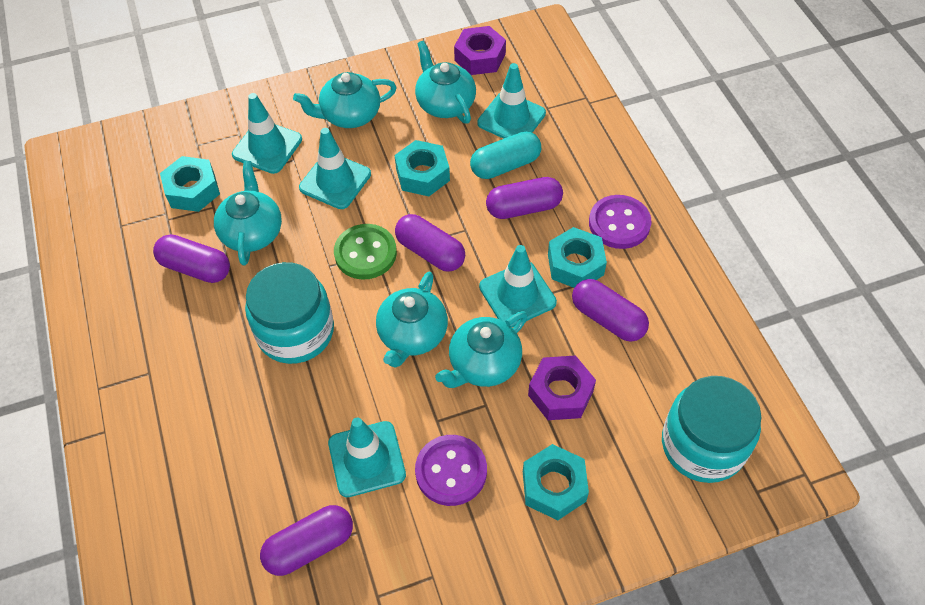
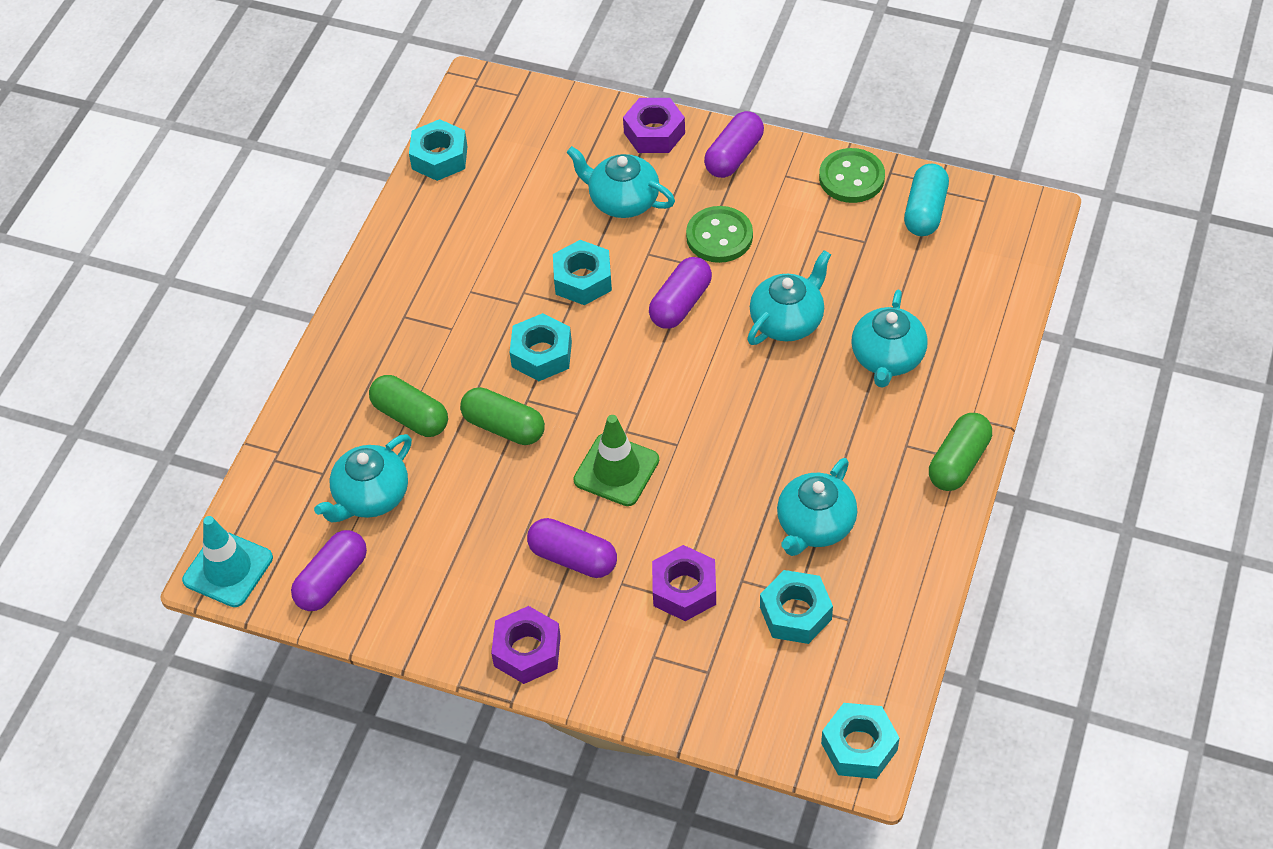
green button: 1 -> 2
green capsule: 0 -> 3
green traffic cone: 0 -> 1
purple button: 2 -> 0
purple capsule: 5 -> 4
purple nut: 2 -> 3
turquoise jar: 2 -> 0
turquoise nut: 4 -> 5
turquoise traffic cone: 5 -> 1

